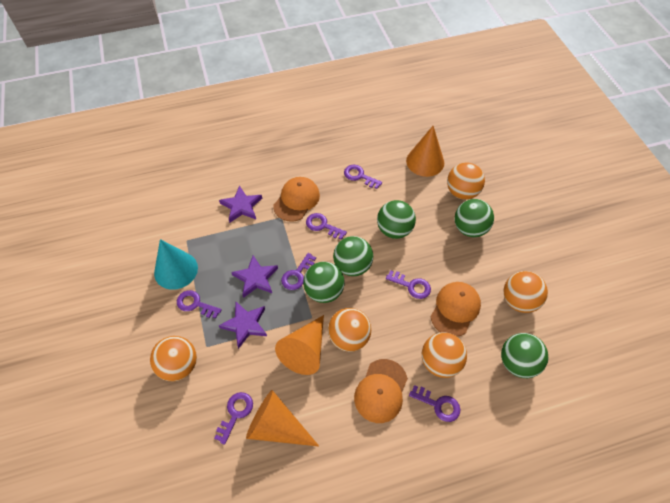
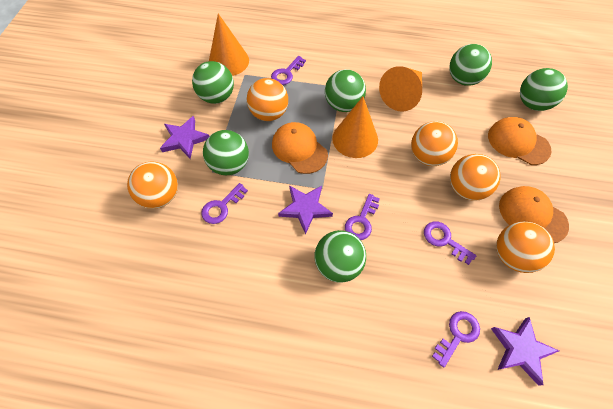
green ball: 5 -> 6
purple key: 7 -> 5
turquoise cone: 1 -> 0

